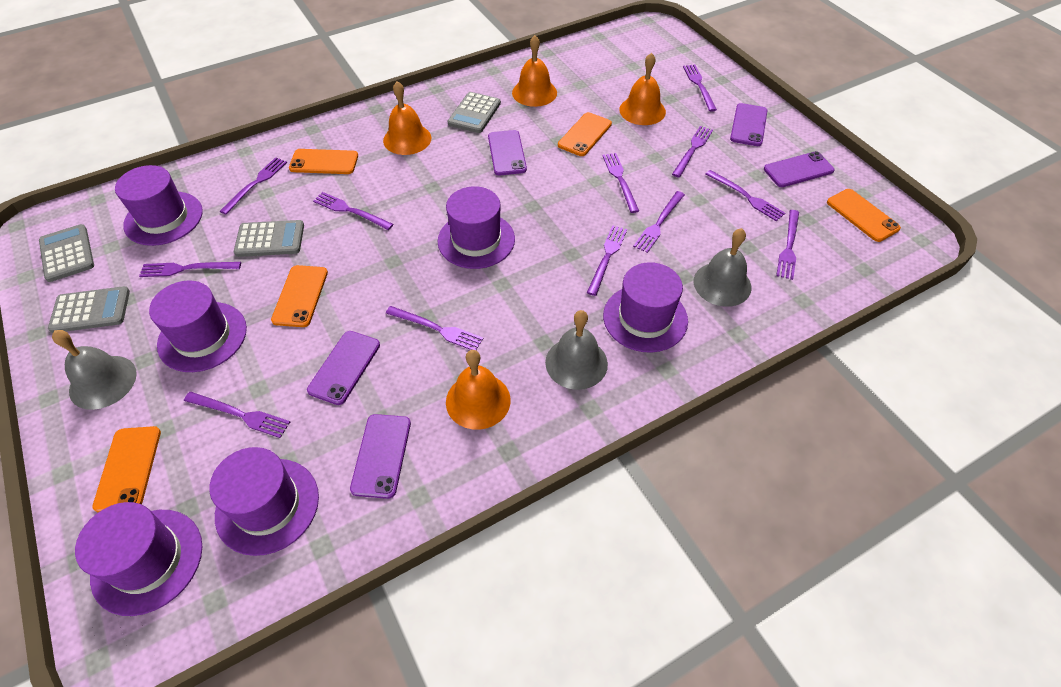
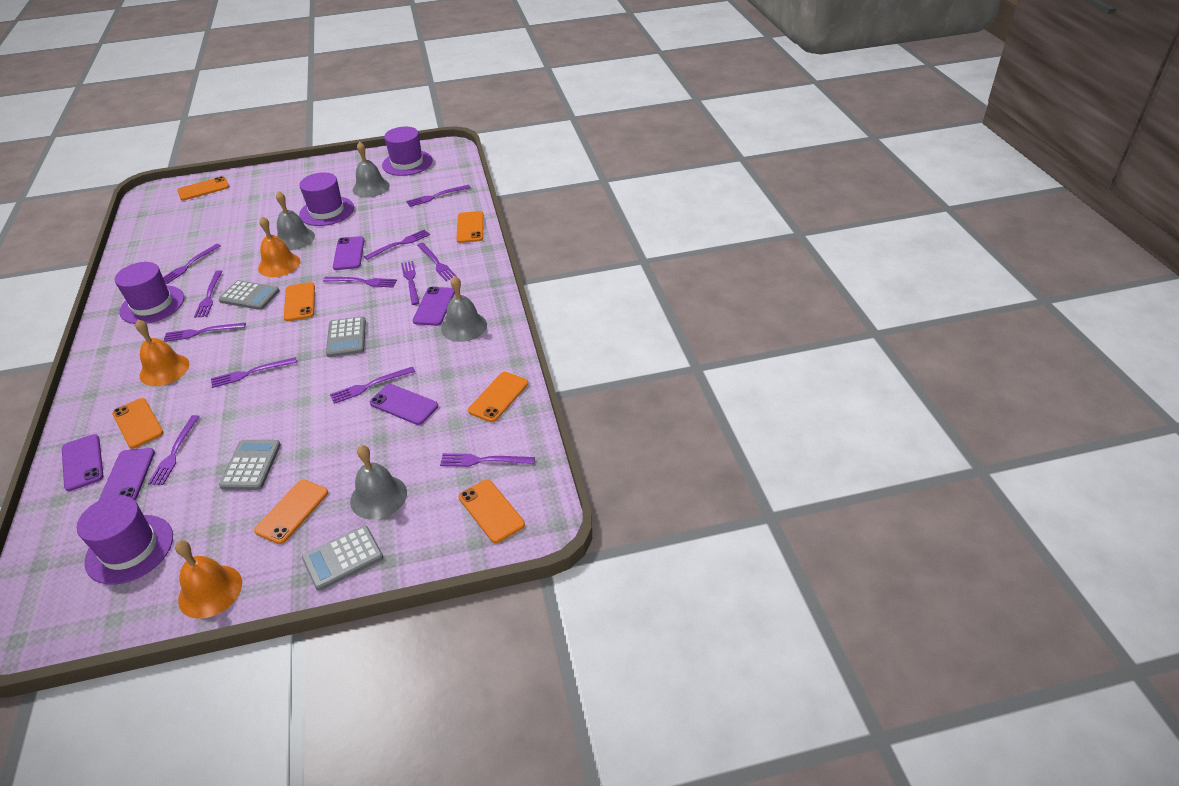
grey bell: 3 -> 4
orange bell: 4 -> 3
orange phone: 5 -> 7
purple hat: 6 -> 4

